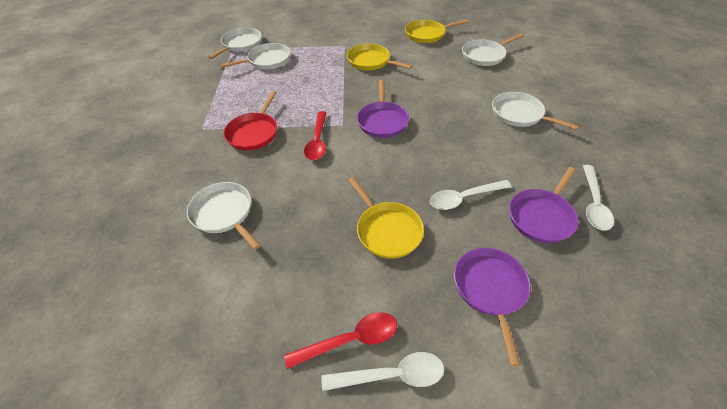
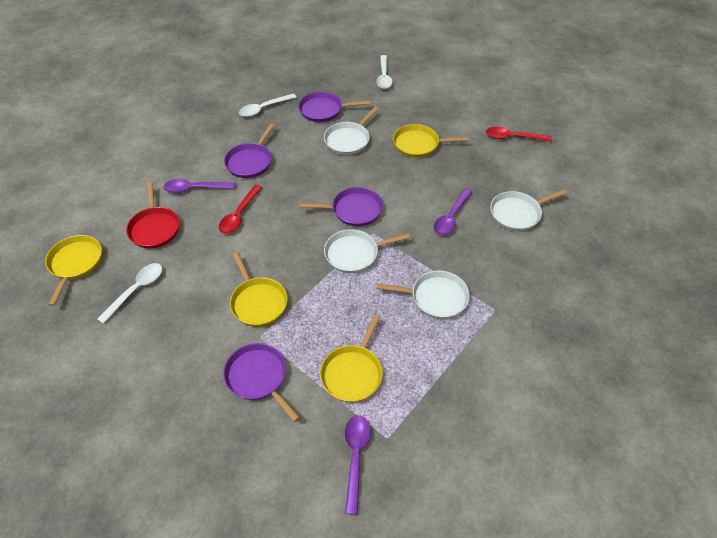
purple pan: 3 -> 4
purple spoon: 0 -> 3
white pan: 5 -> 4
yellow pan: 3 -> 4

